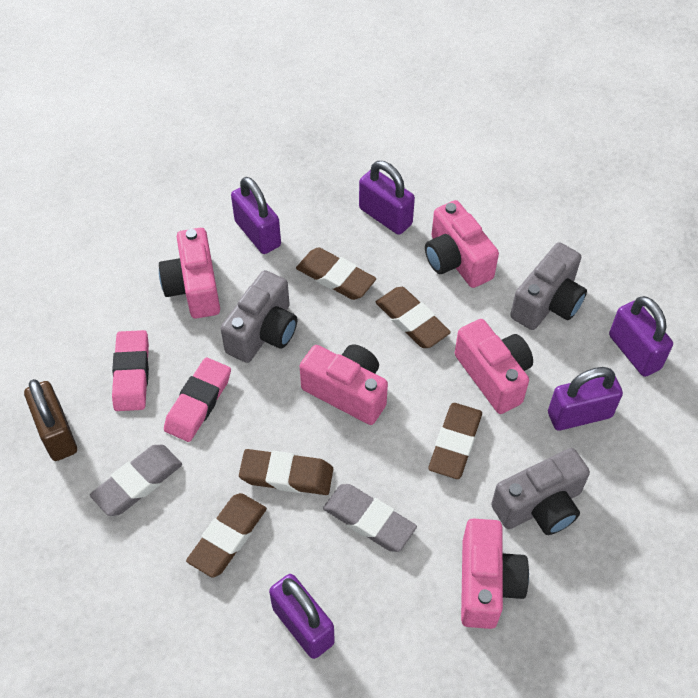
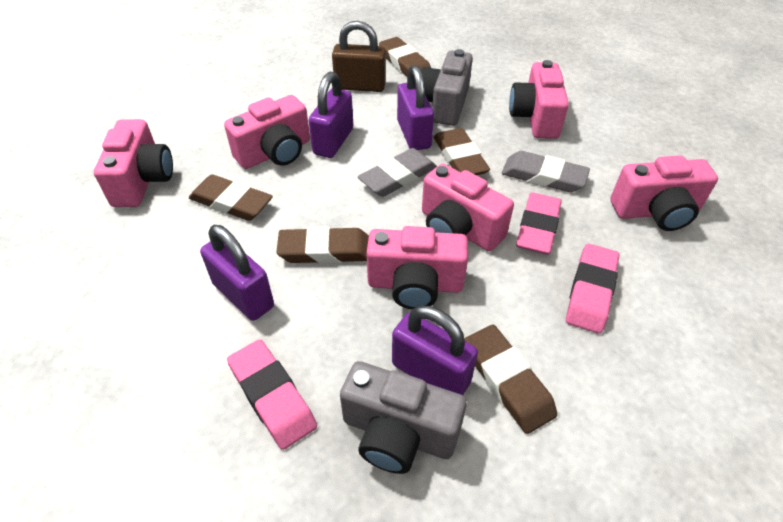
grey camera: 3 -> 2
pink camera: 5 -> 6
pink eraser: 2 -> 3
purple padlock: 5 -> 4

